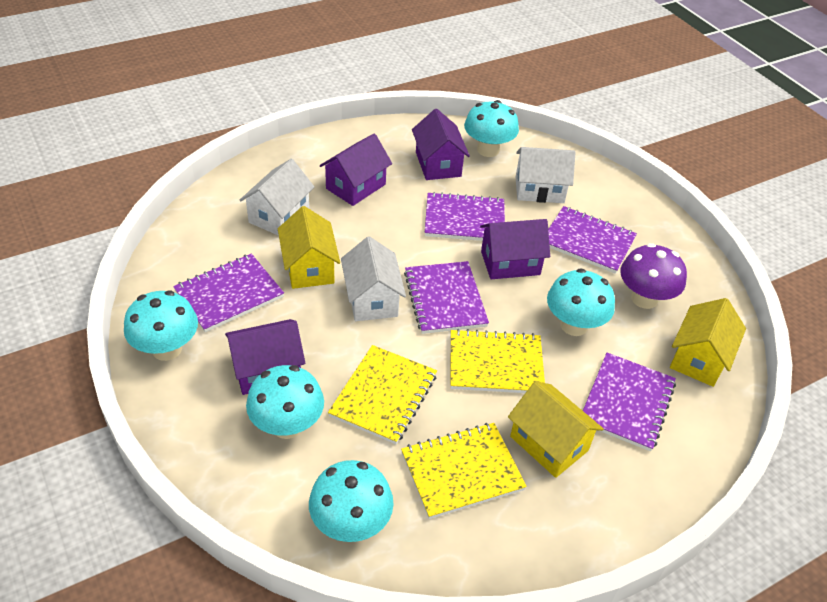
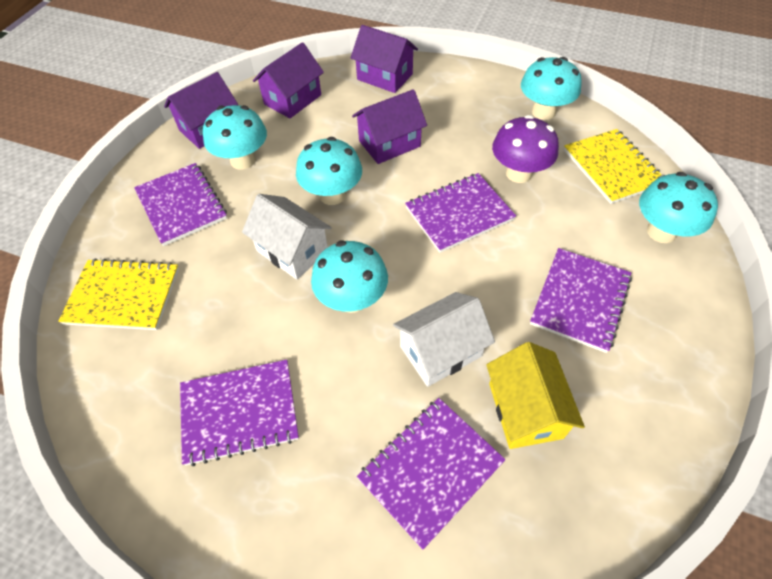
white house: 3 -> 2
yellow house: 3 -> 1
yellow notebook: 3 -> 2

